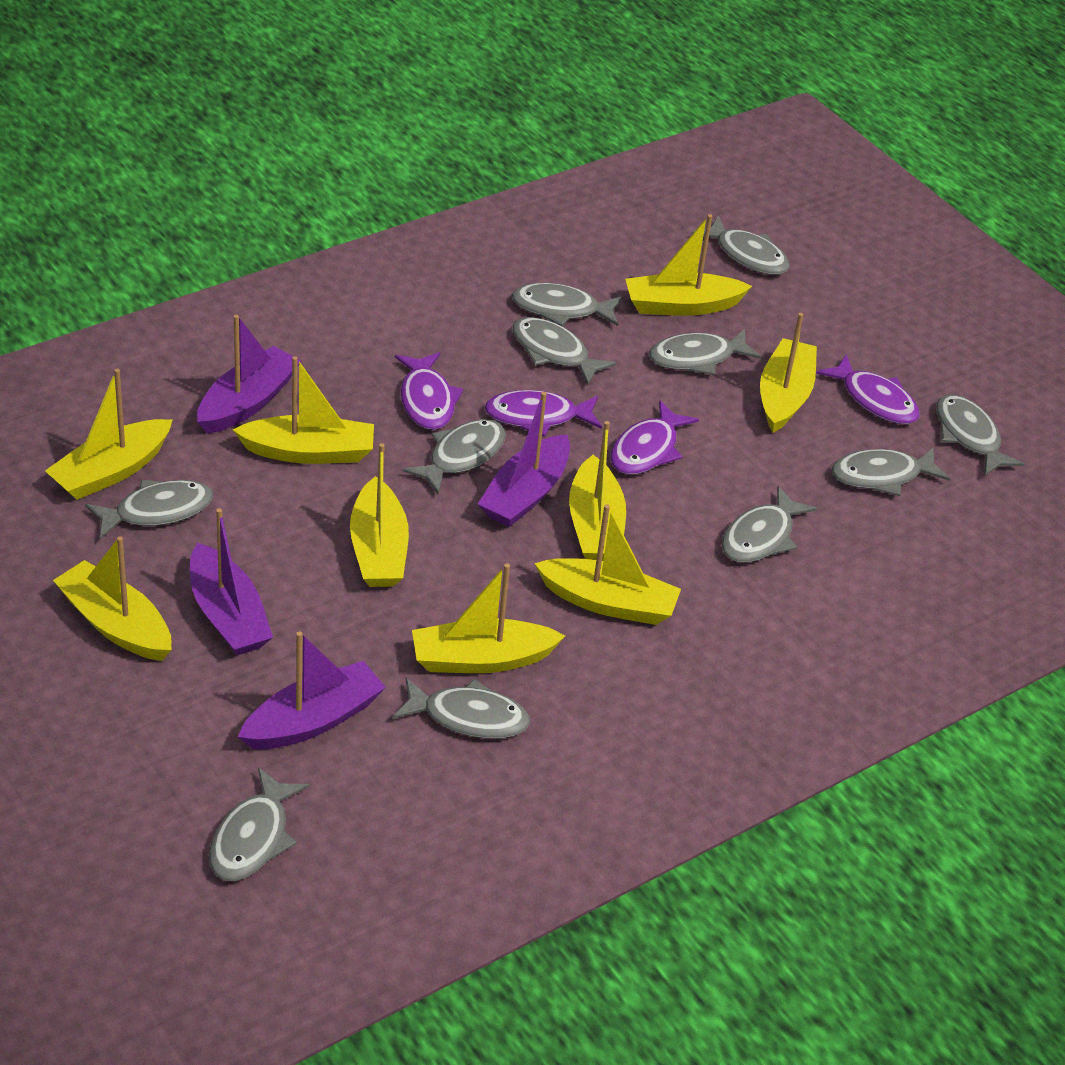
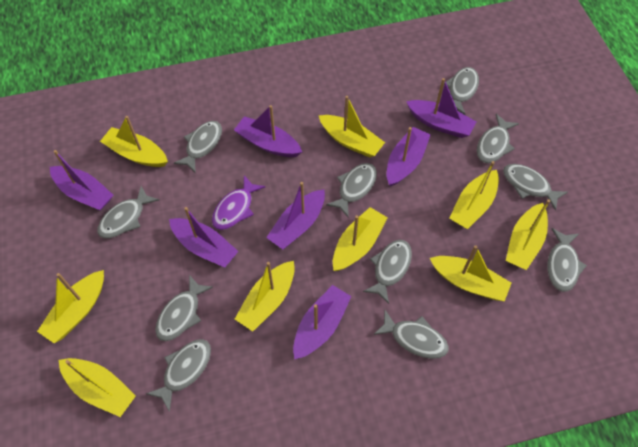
purple boat: 4 -> 7
purple fish: 4 -> 1

